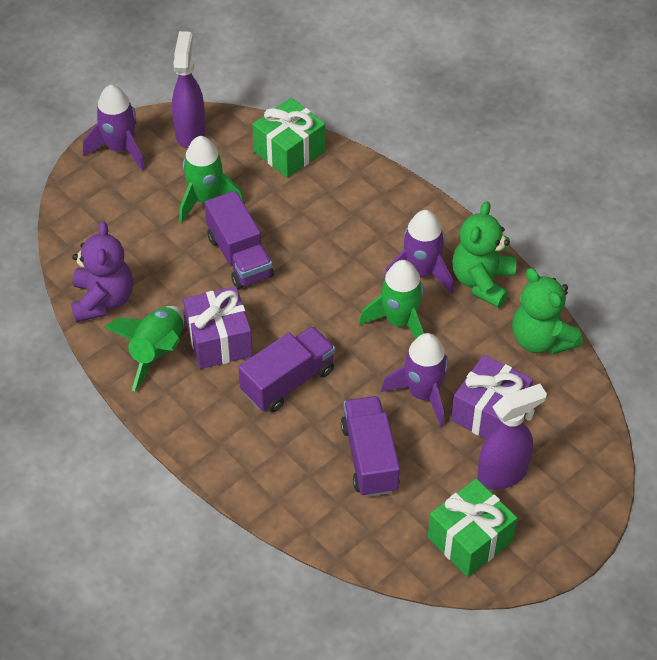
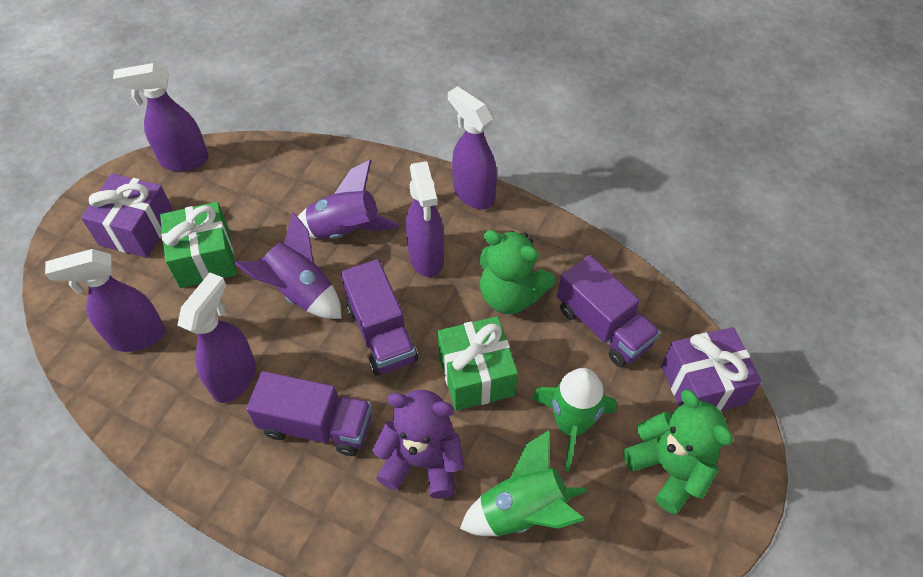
green rocket: 3 -> 2
purple rocket: 3 -> 2
purple spray bottle: 2 -> 5

